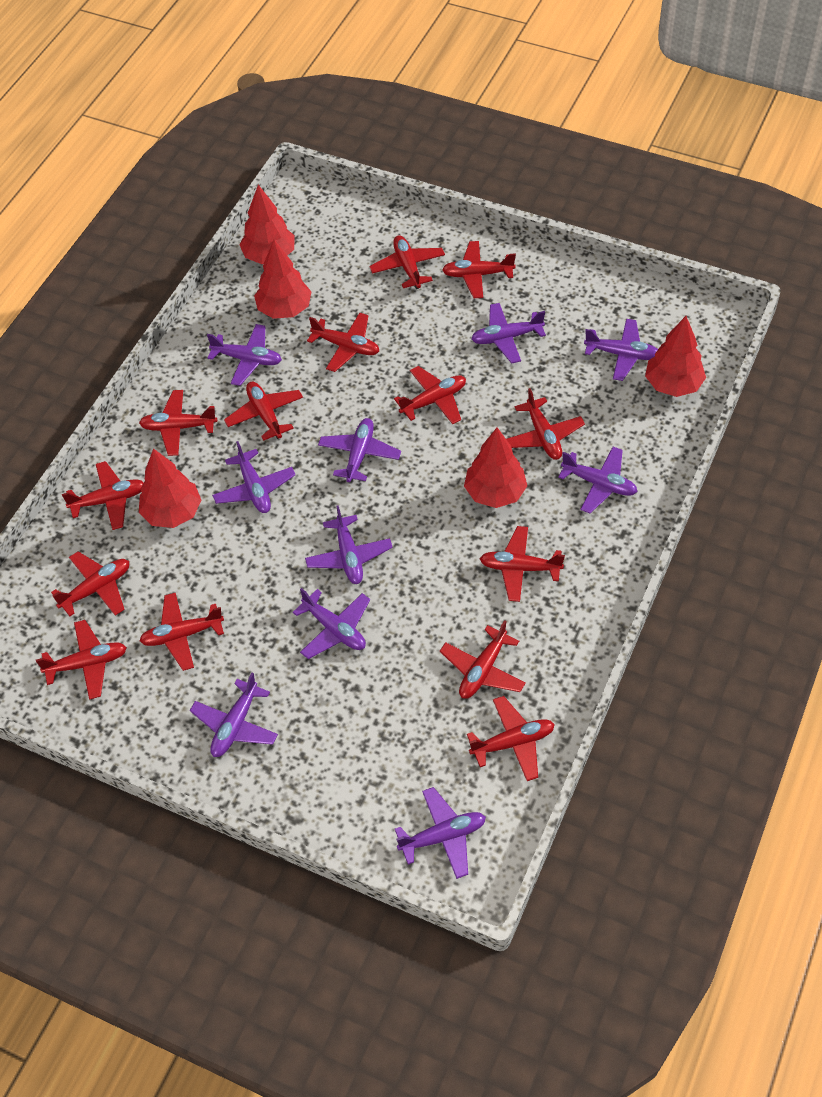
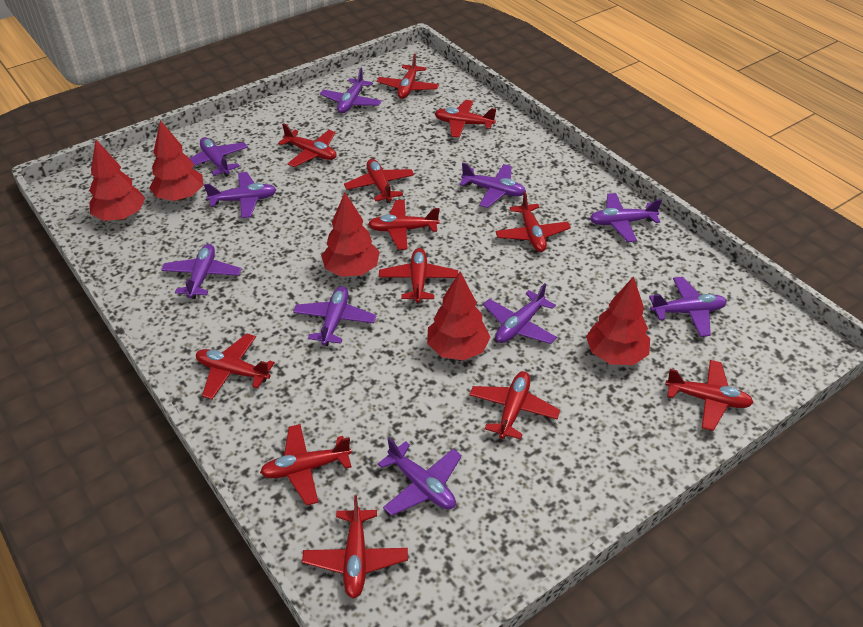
red plane: 14 -> 12

